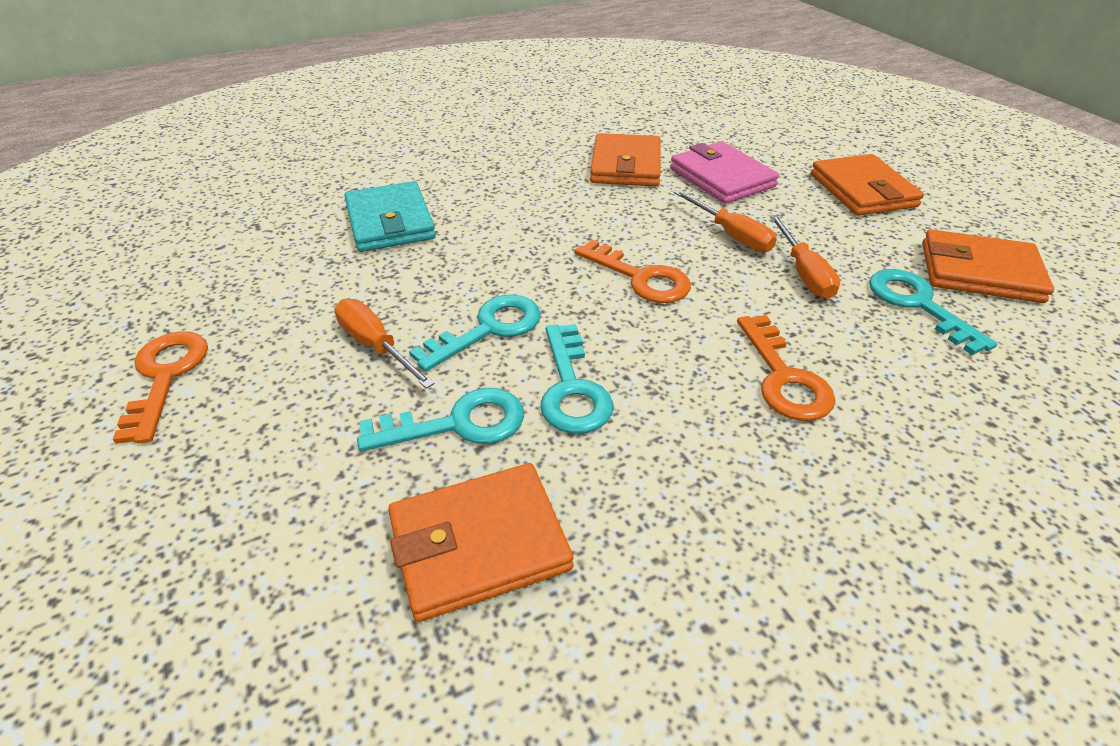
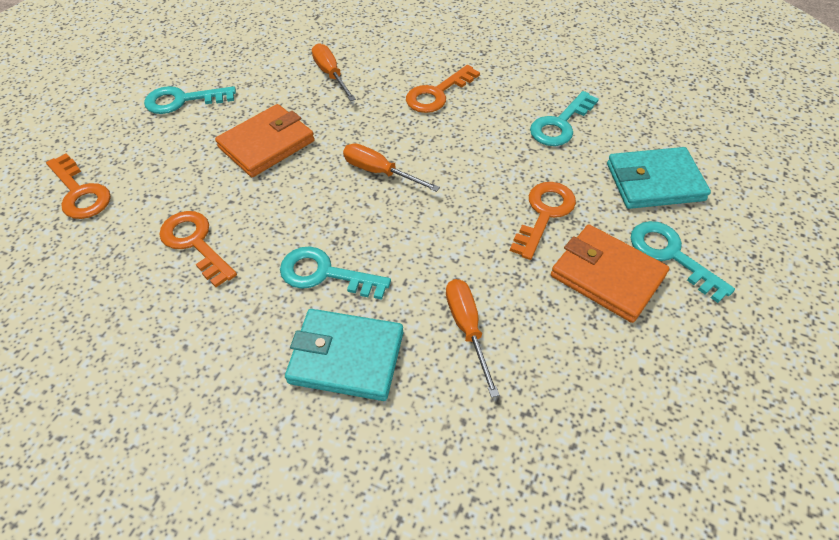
orange key: 3 -> 4
orange wallet: 4 -> 2
pink wallet: 1 -> 0
turquoise wallet: 1 -> 2

